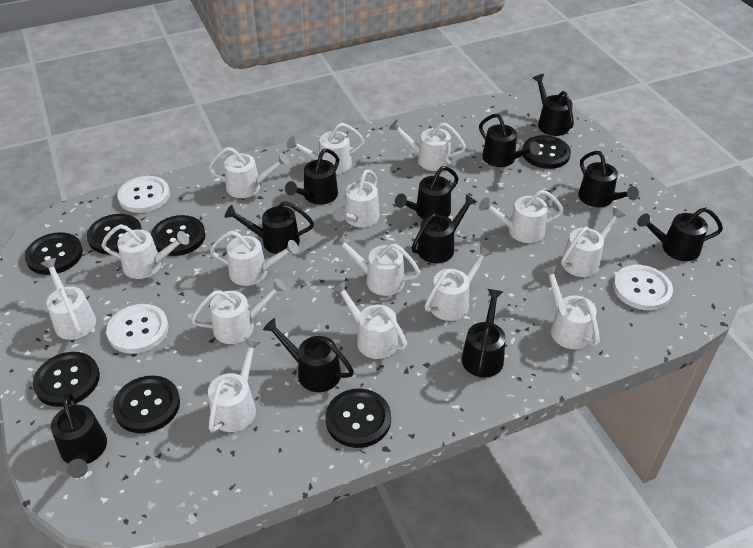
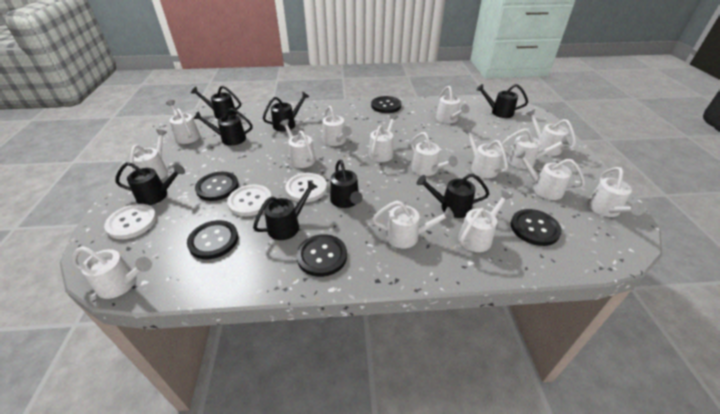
black button: 7 -> 5
black watering can: 11 -> 8

